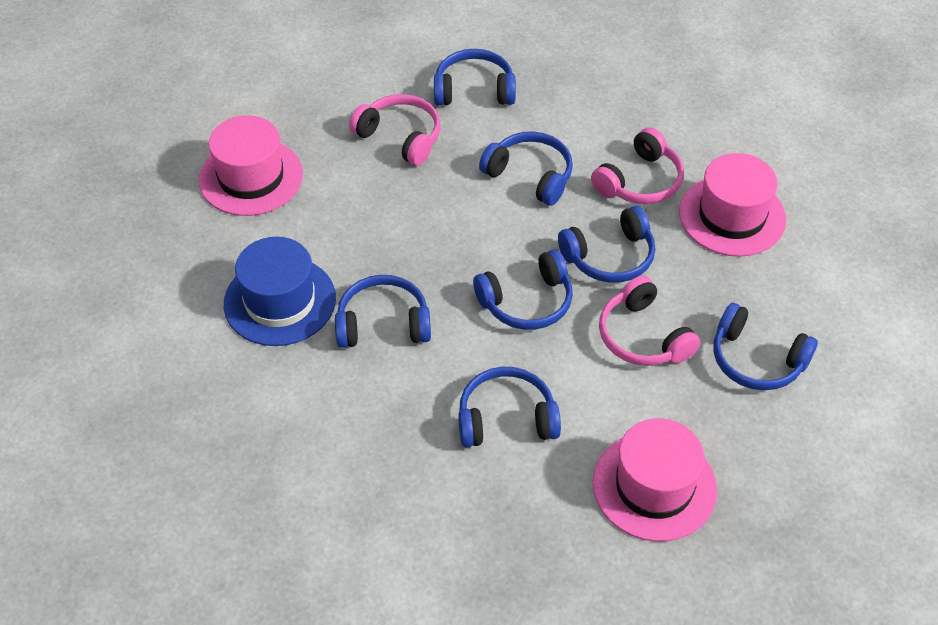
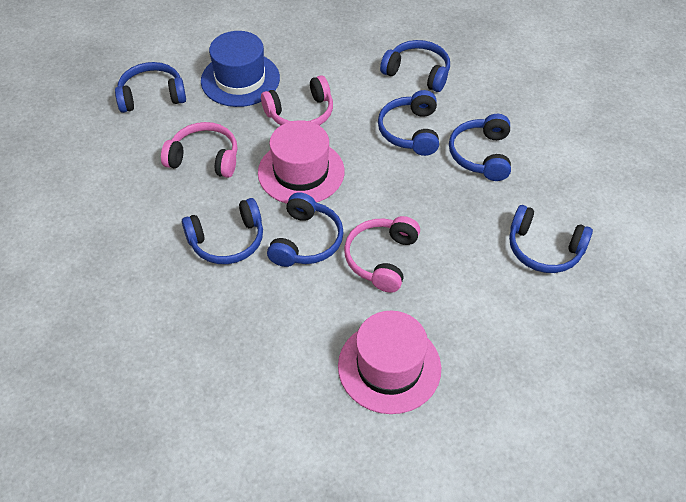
pink hat: 3 -> 2

